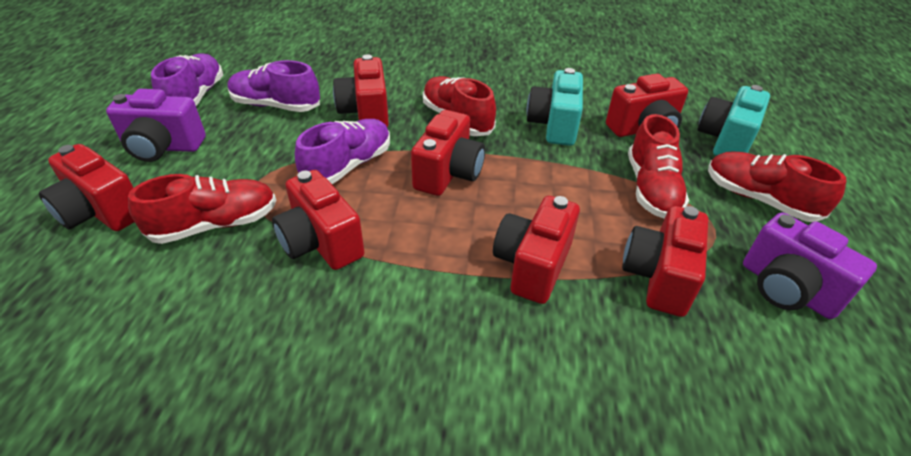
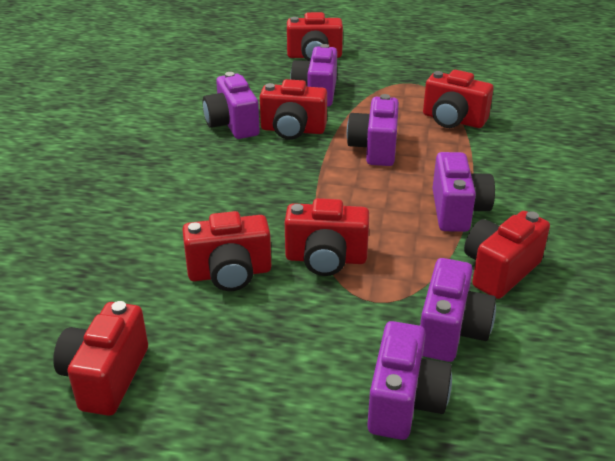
purple camera: 2 -> 6
purple shoe: 3 -> 0
red shoe: 4 -> 0
turquoise camera: 2 -> 0

